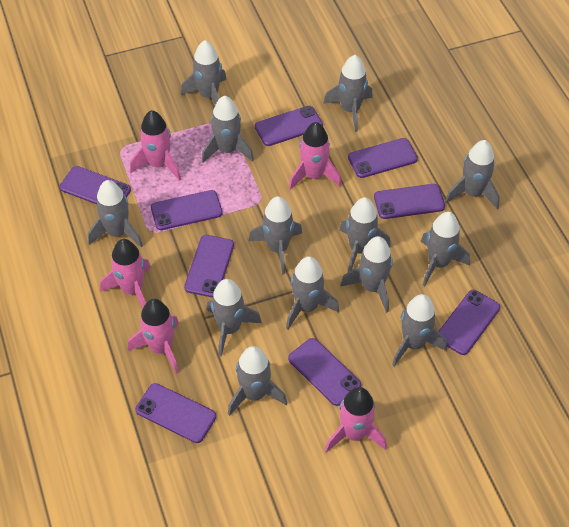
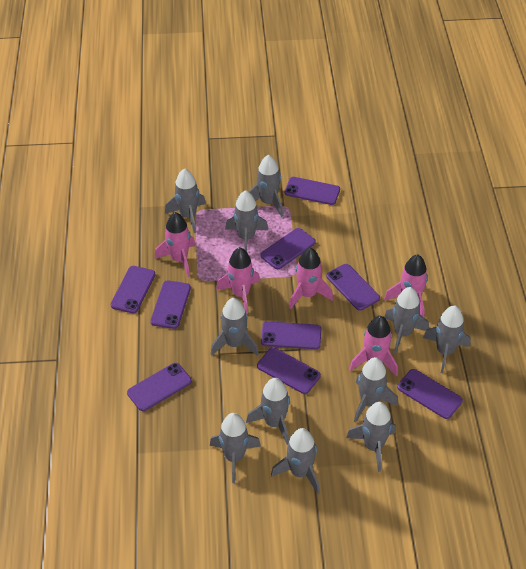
grey rocket: 13 -> 11

